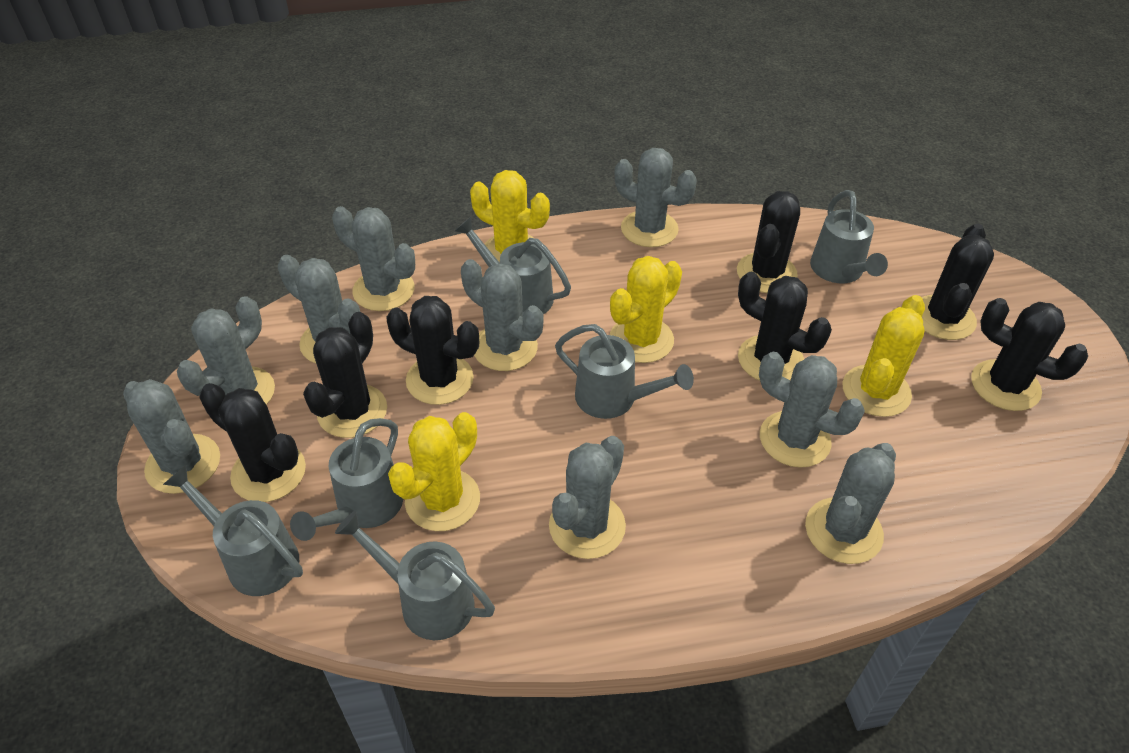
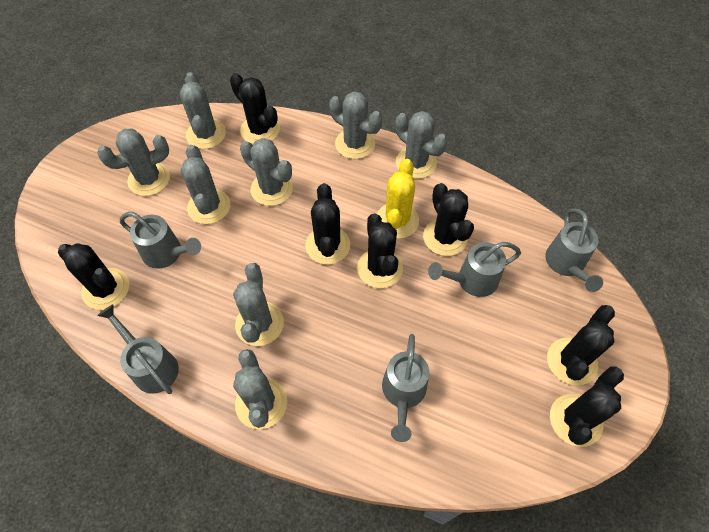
grey cactus: 9 -> 8
grey watering can: 6 -> 5
yellow cactus: 4 -> 1

